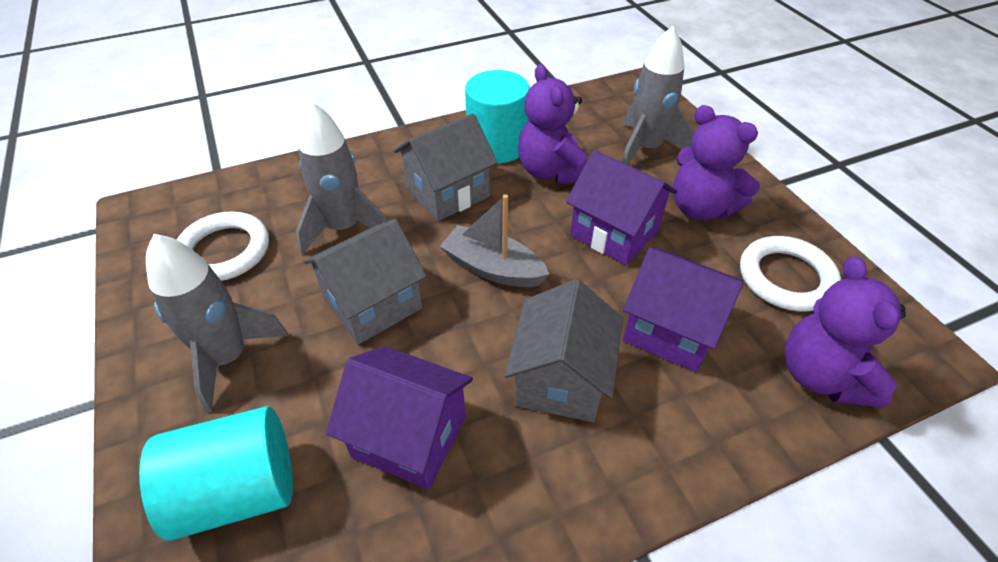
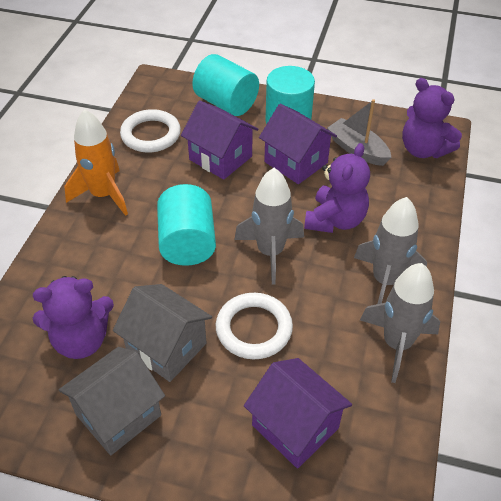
grey house: 3 -> 2
orange rocket: 0 -> 1
turquoise cylinder: 2 -> 3

